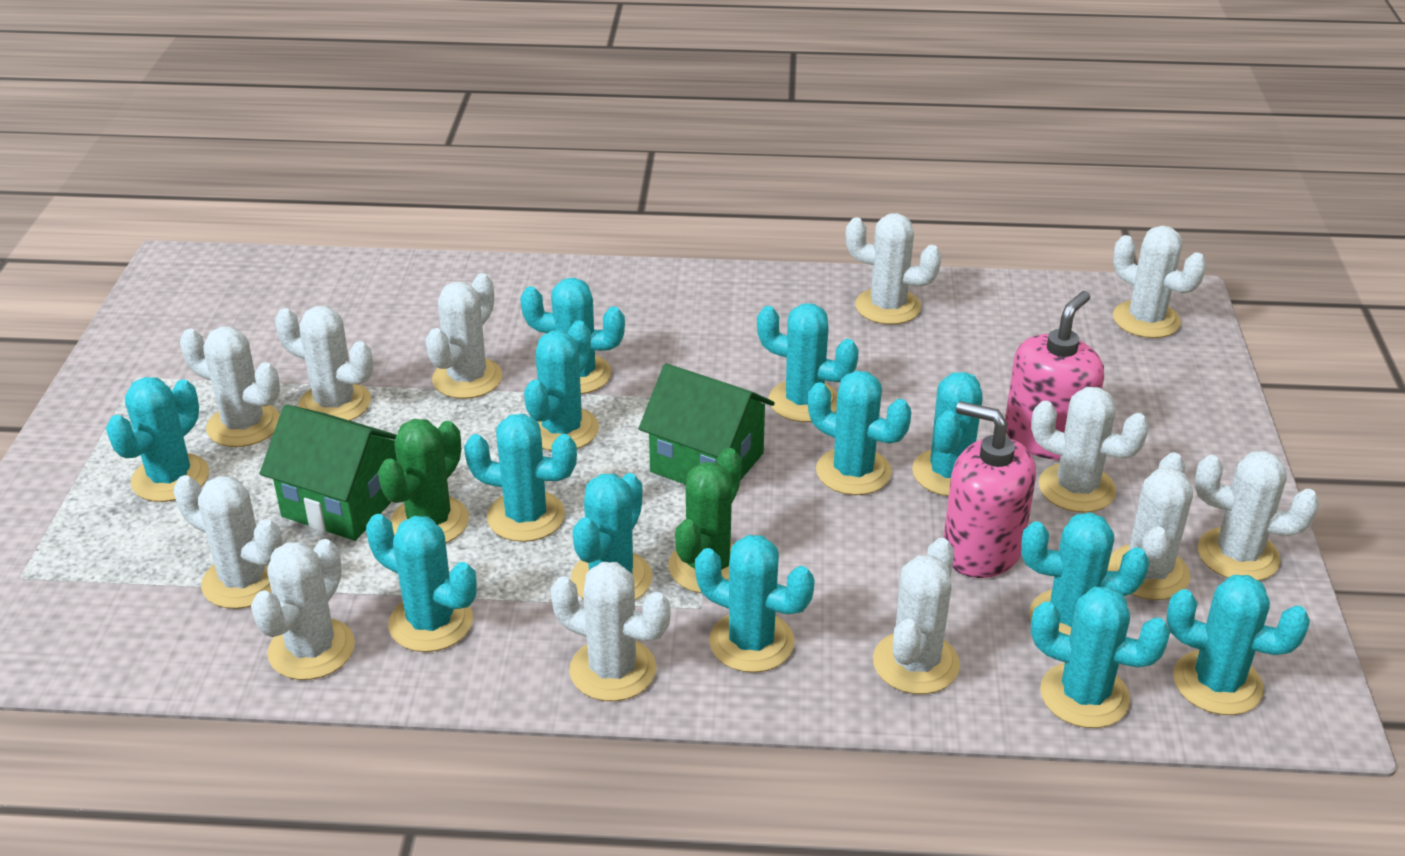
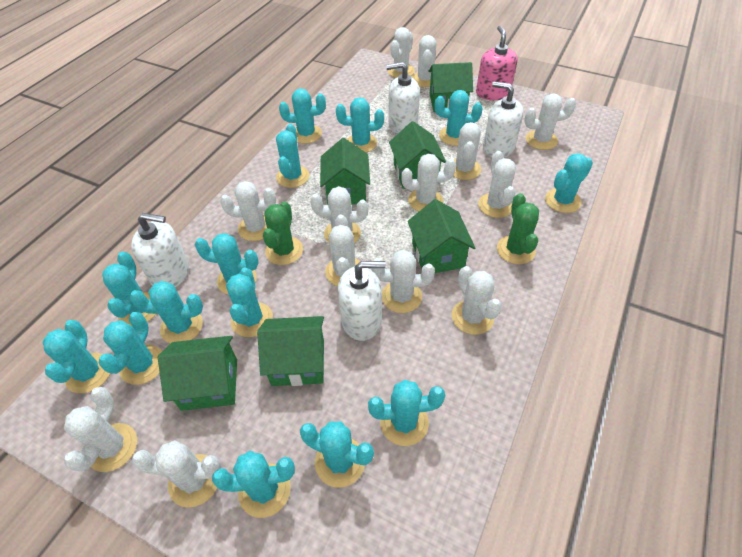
green house: 2 -> 6
pink soap dispenser: 2 -> 1
turquoise cactus: 13 -> 14
white cactus: 12 -> 13
white soap dispenser: 0 -> 4

